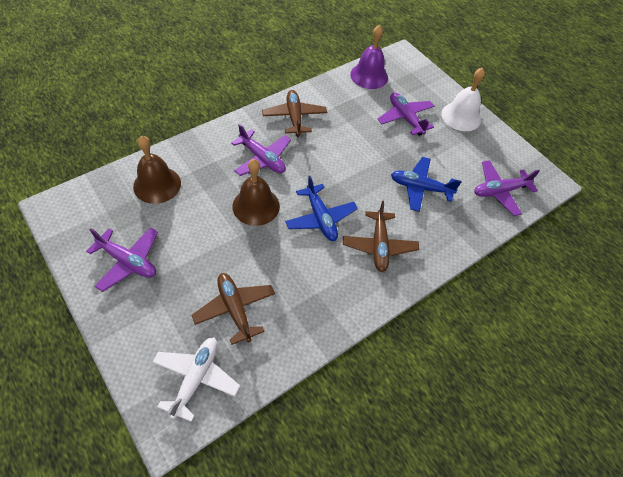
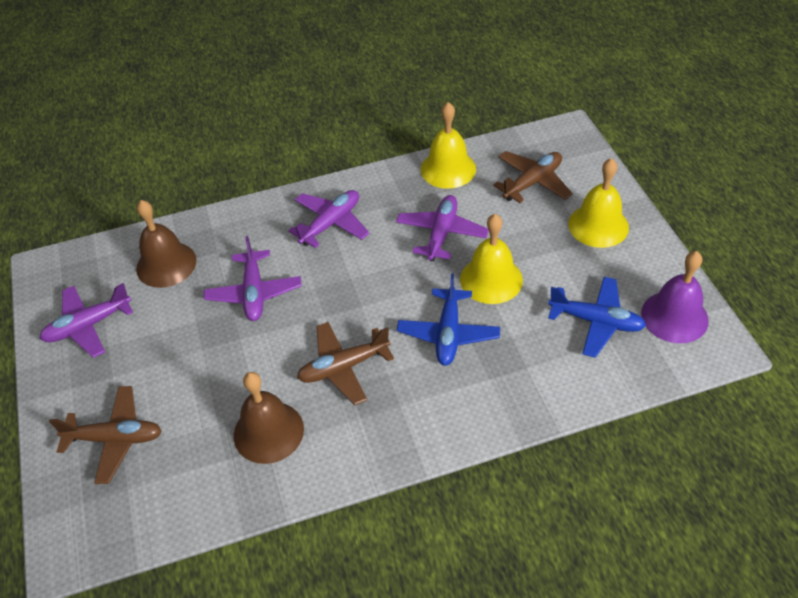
white bell: 1 -> 0
white plane: 1 -> 0
yellow bell: 0 -> 3

